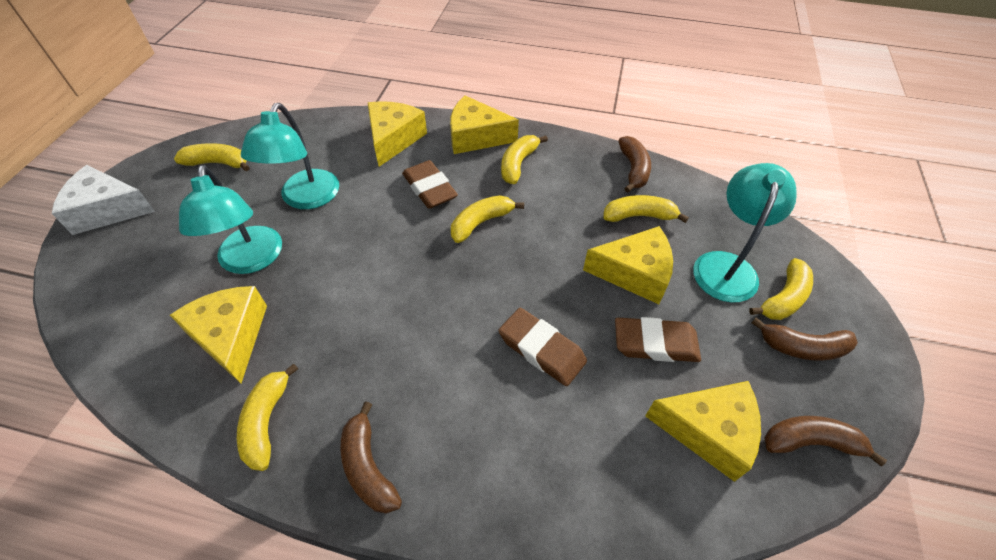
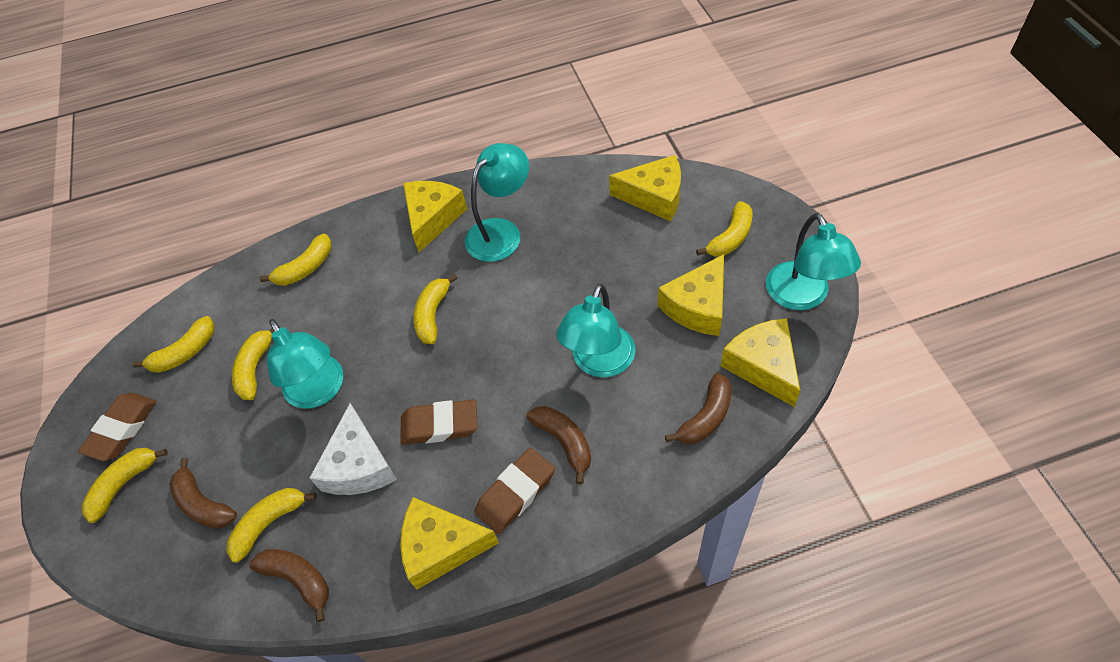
turquoise lamp: 3 -> 4
yellow banana: 6 -> 7

